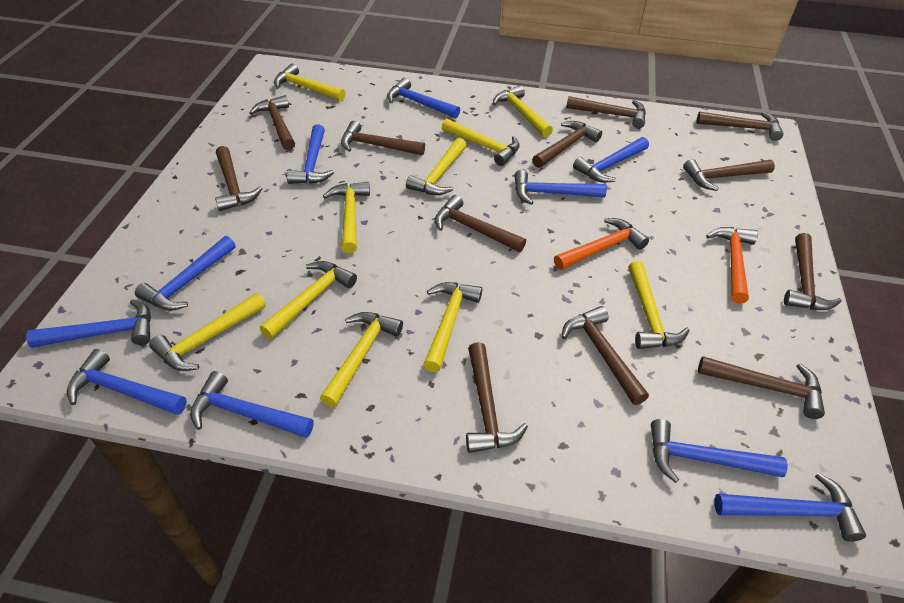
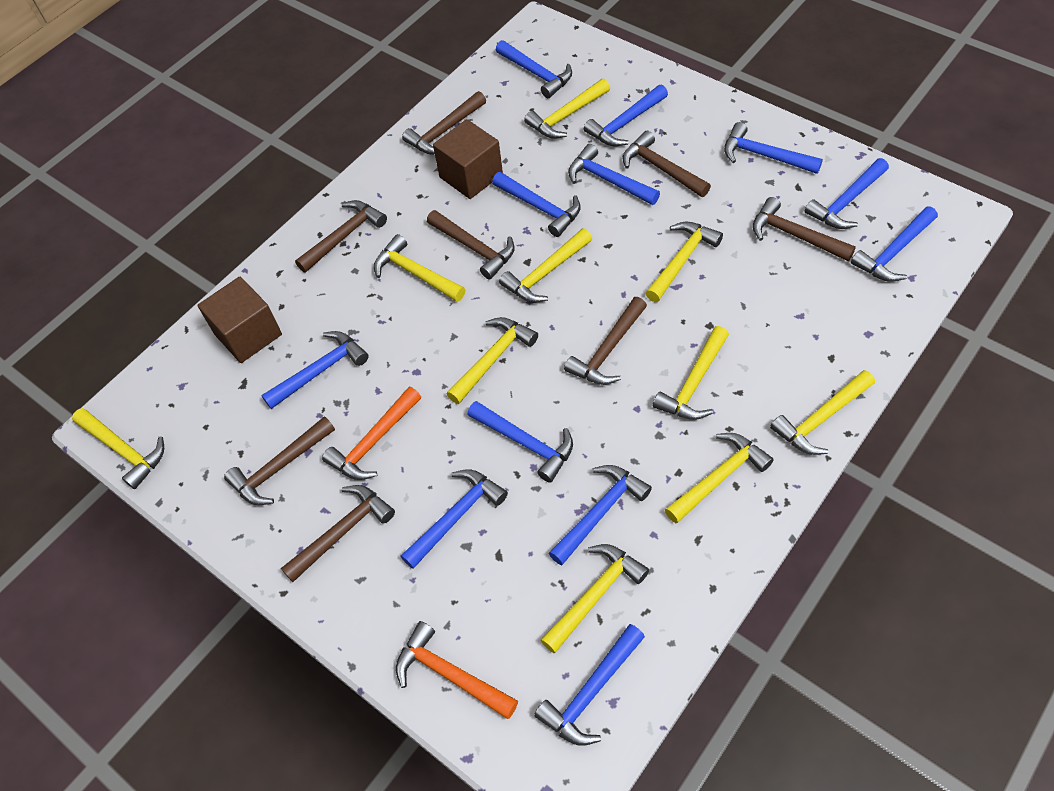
blue hammer: 10 -> 12
brown cube: 0 -> 2
brown hammer: 12 -> 8

